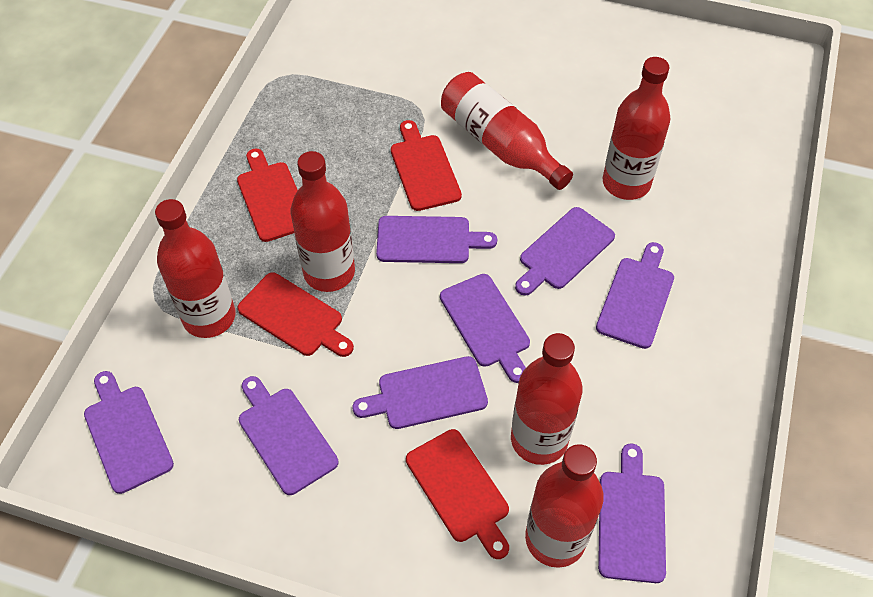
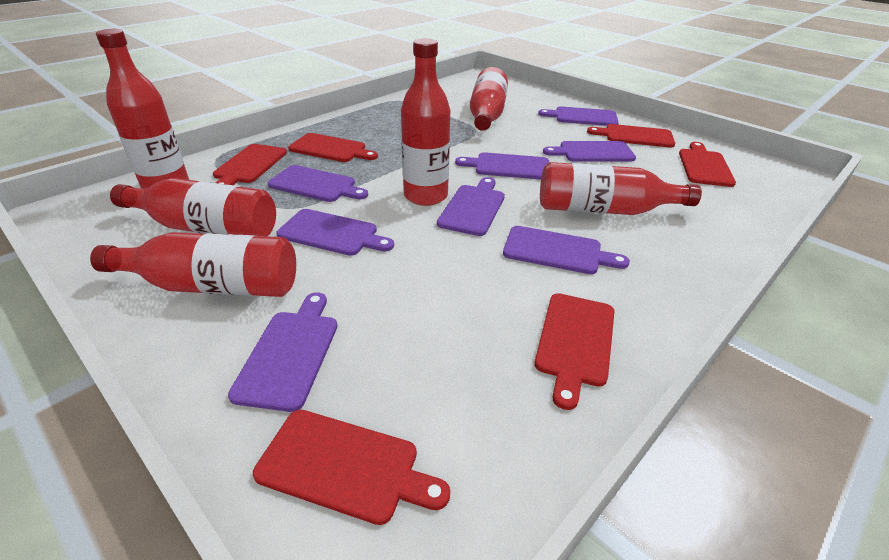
red cutting board: 4 -> 6

